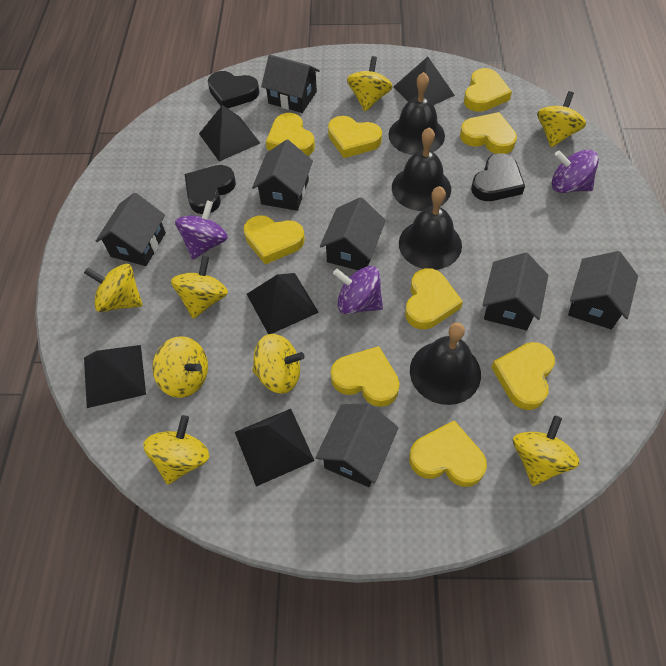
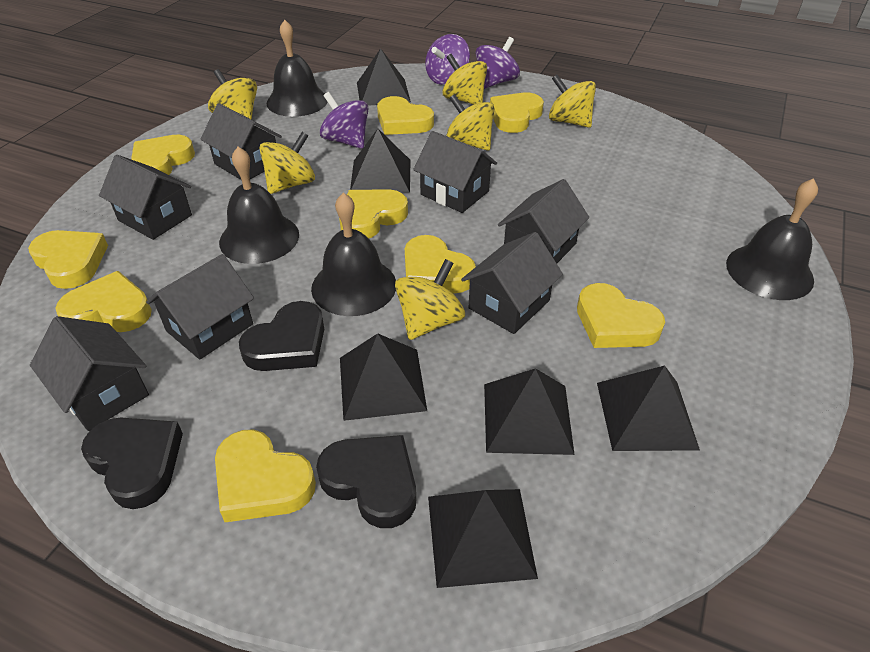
black pyramid: 5 -> 6
yellow spinning top: 8 -> 6

